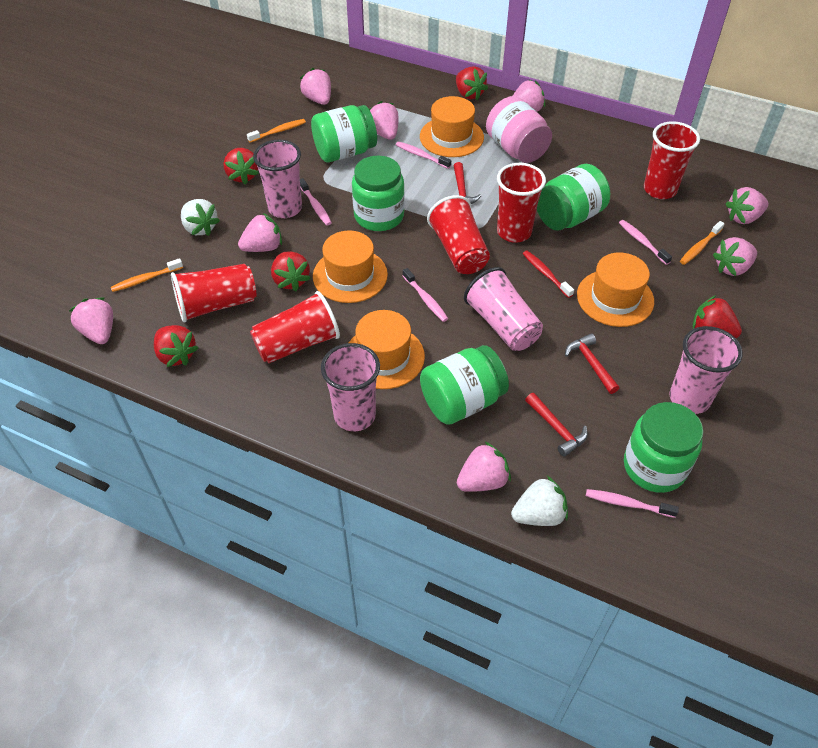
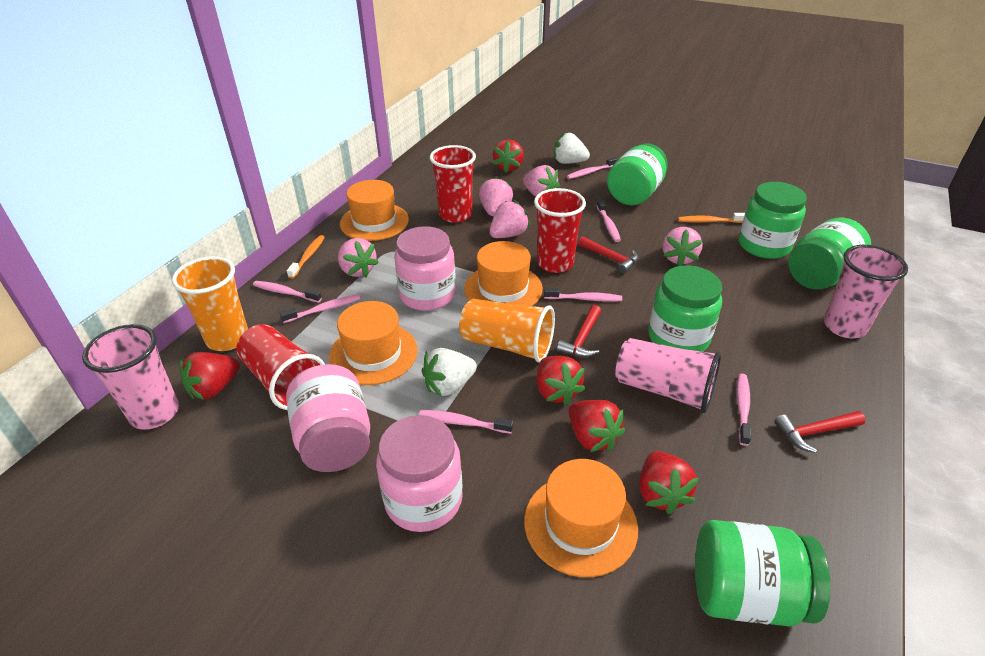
orange cup: 0 -> 2
orange toothbrush: 3 -> 2
pink cup: 4 -> 3
pink jar: 1 -> 3
pink strawberry: 8 -> 5
pink toothbrush: 5 -> 7
red cup: 5 -> 3
red toothbrush: 1 -> 0

